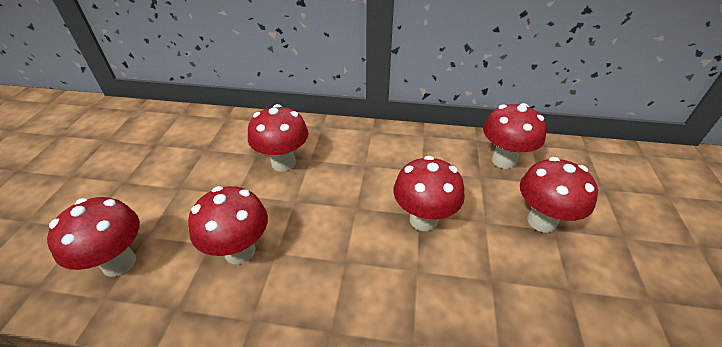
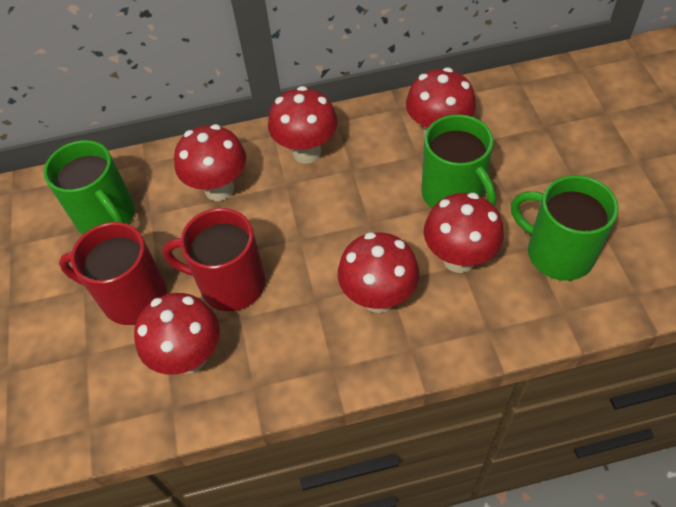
green mug: 0 -> 3
red mug: 0 -> 2

